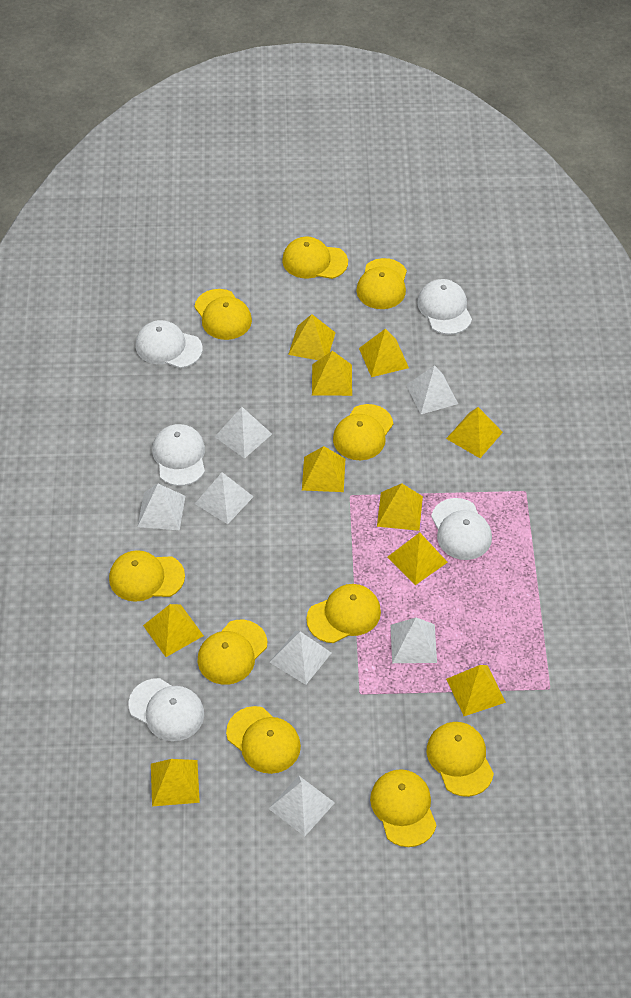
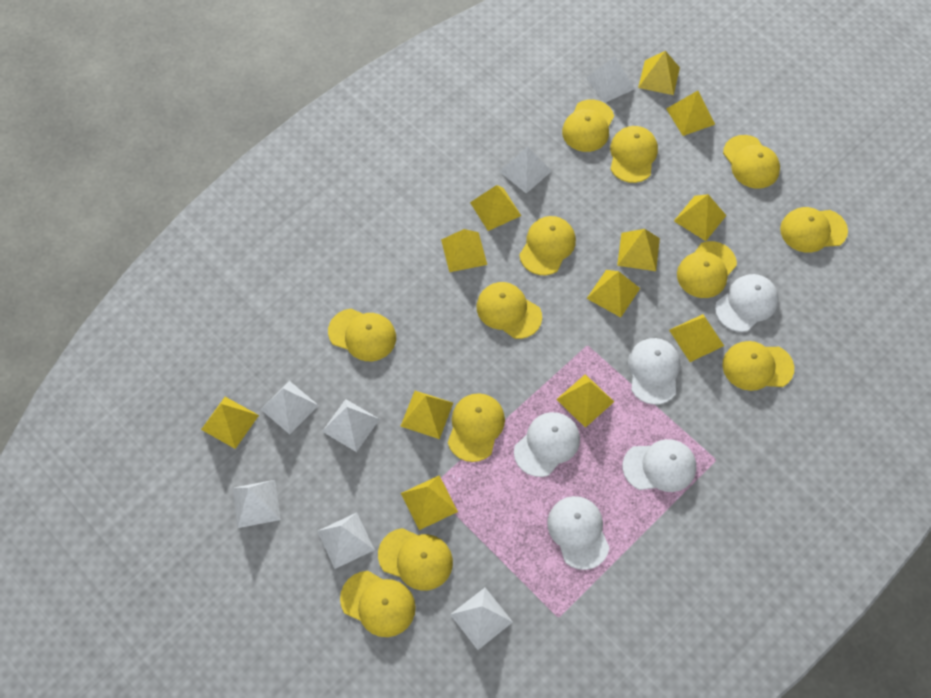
yellow cap: 10 -> 12
yellow pyramid: 10 -> 12

